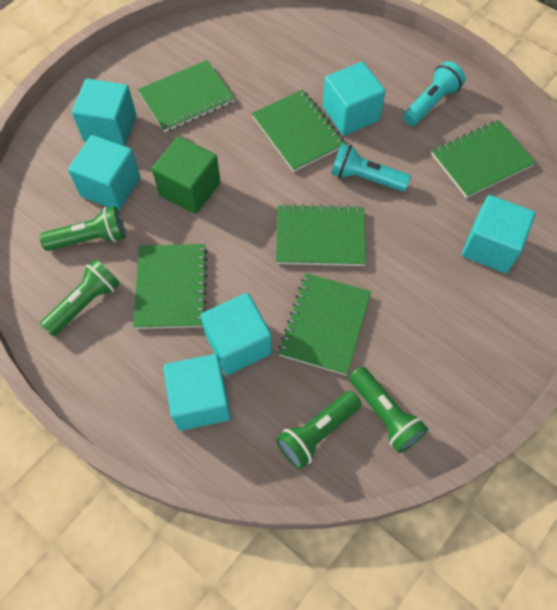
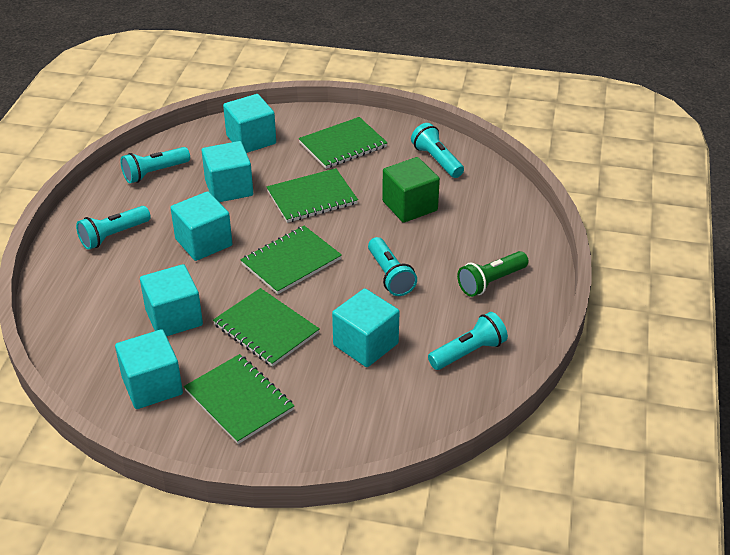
green flashlight: 4 -> 1
green notebook: 6 -> 5
turquoise flashlight: 2 -> 5

